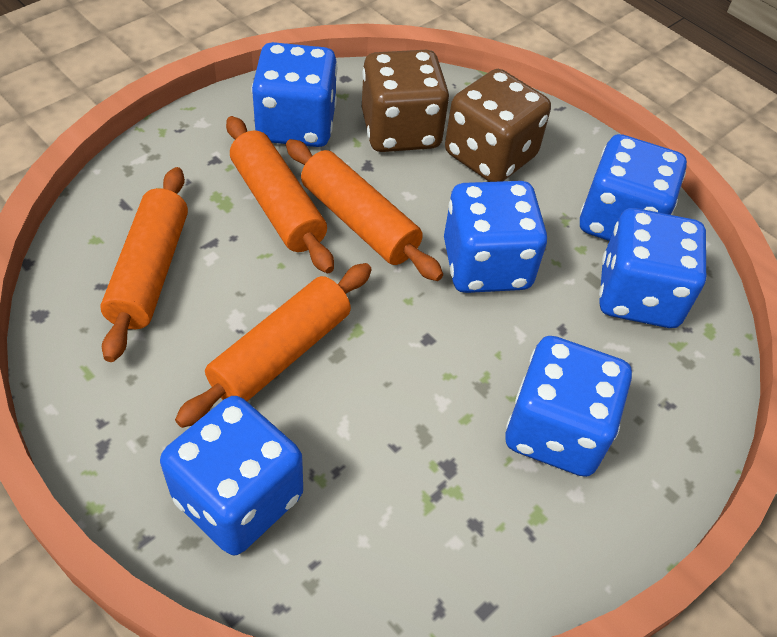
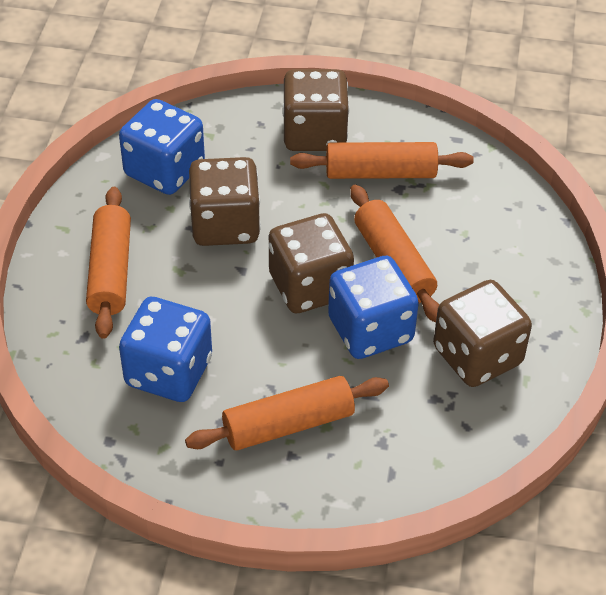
blue dice: 6 -> 3
brown dice: 2 -> 4

